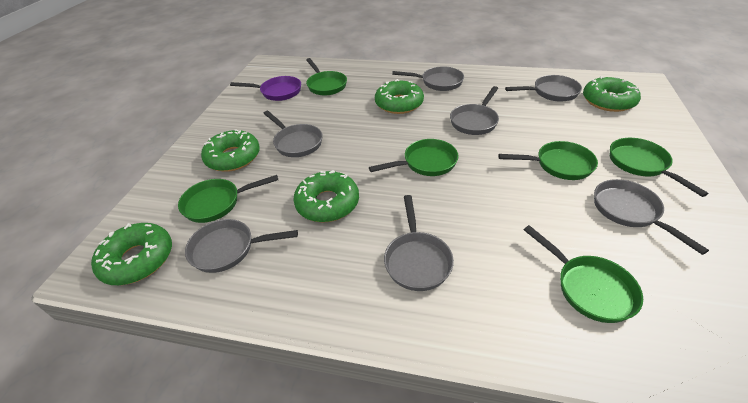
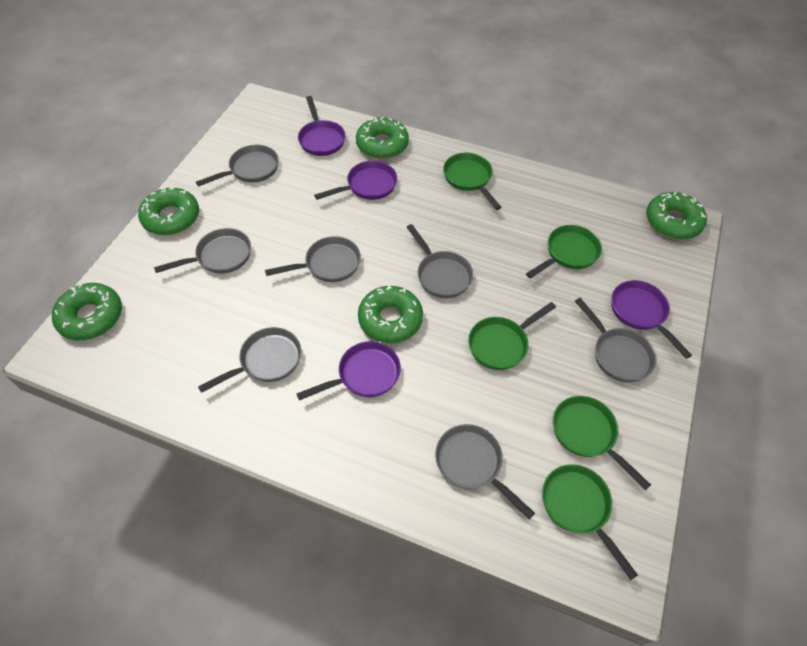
green pan: 6 -> 5
purple pan: 1 -> 4

